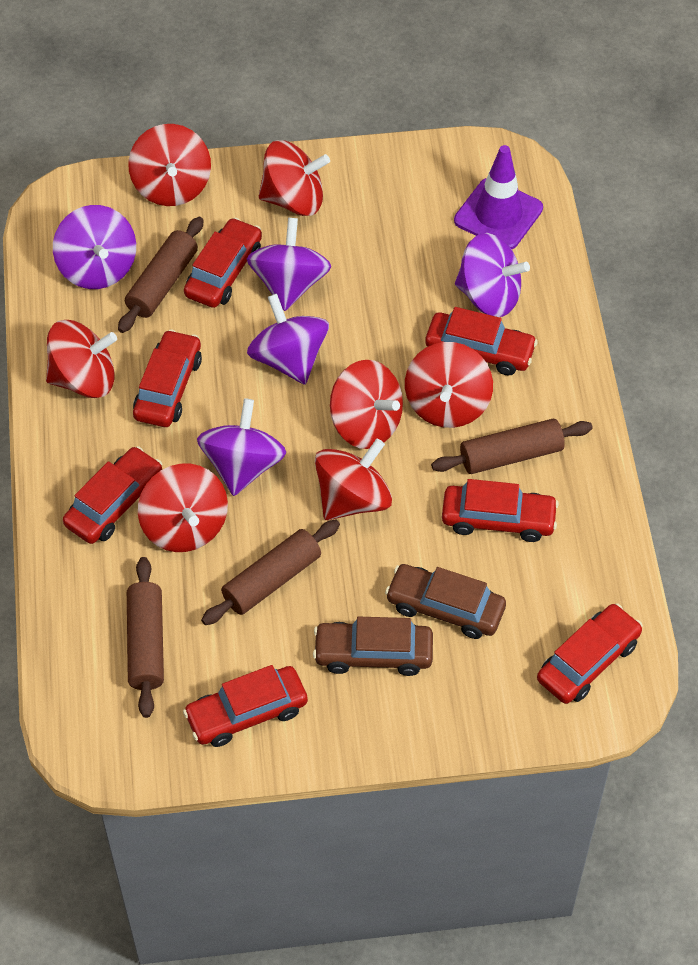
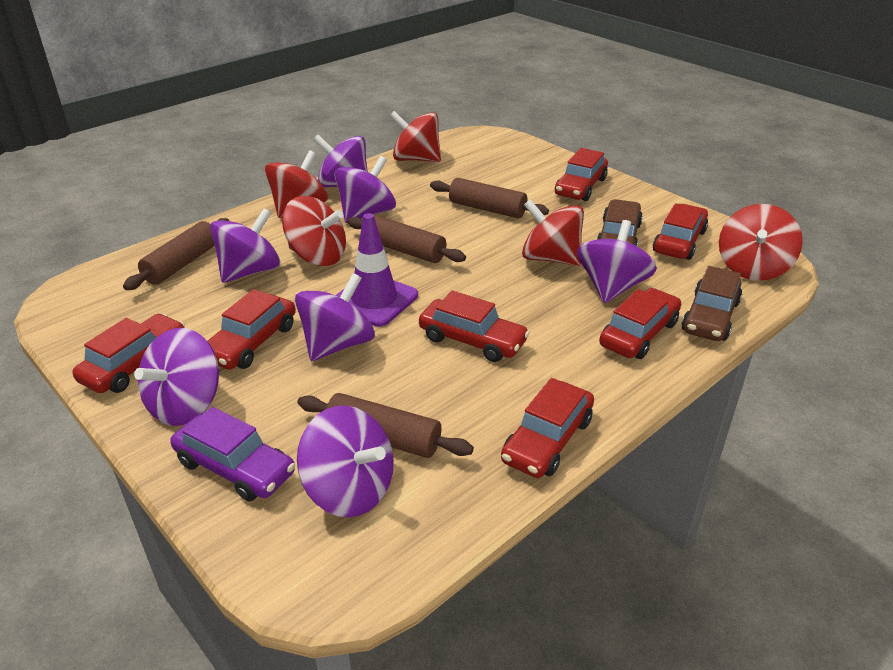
purple car: 0 -> 1
purple spinning top: 5 -> 7
red spinning top: 7 -> 5

